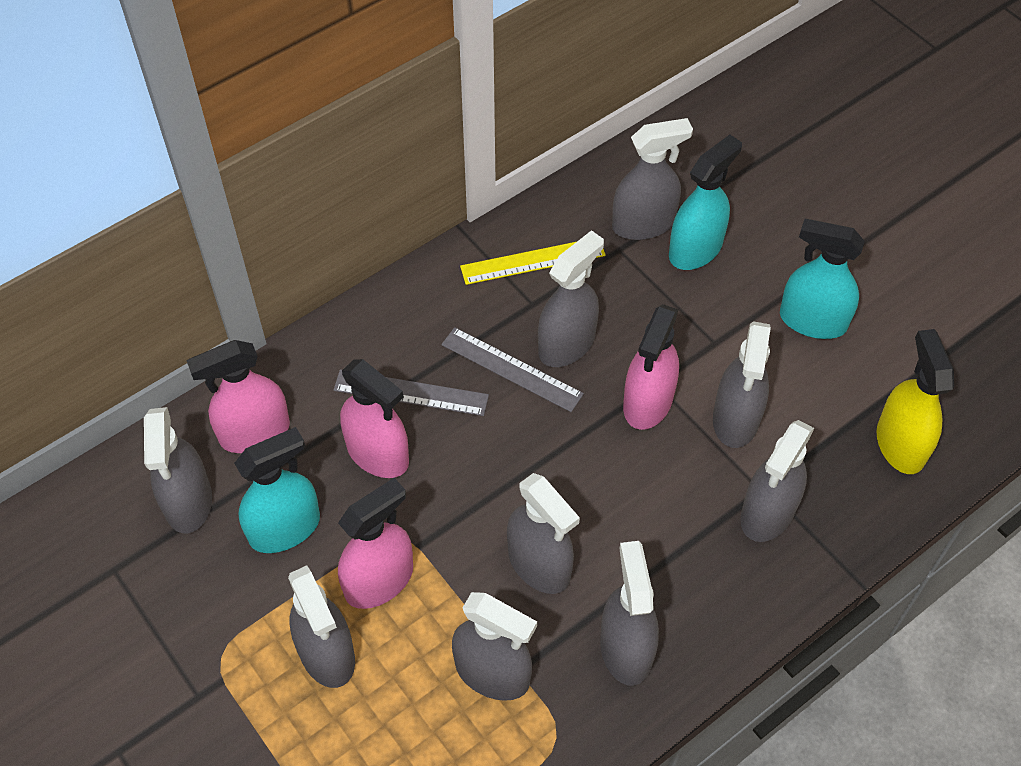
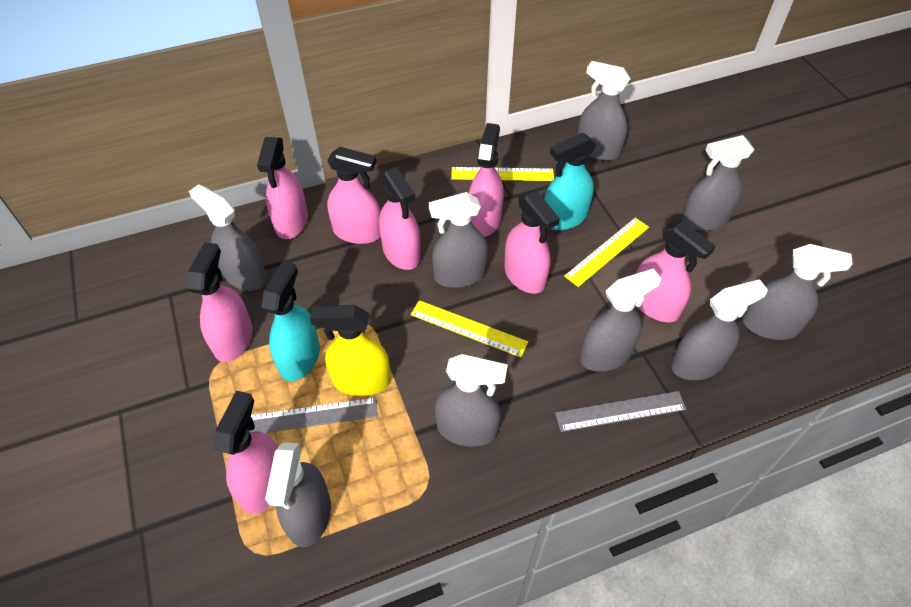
pink spray bottle: 4 -> 8
turquoise spray bottle: 3 -> 2
yellow ruler: 1 -> 3

